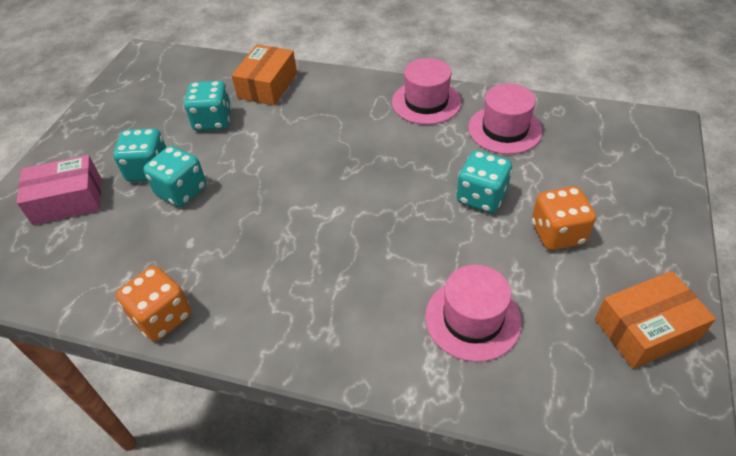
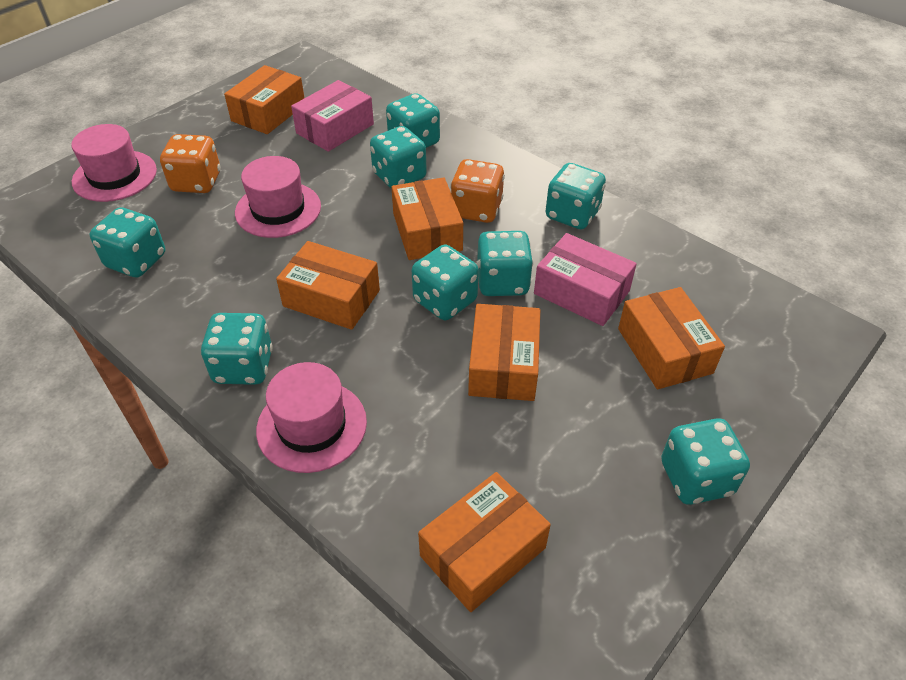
orange box: 2 -> 6
pink box: 1 -> 2
turquoise dice: 4 -> 8

